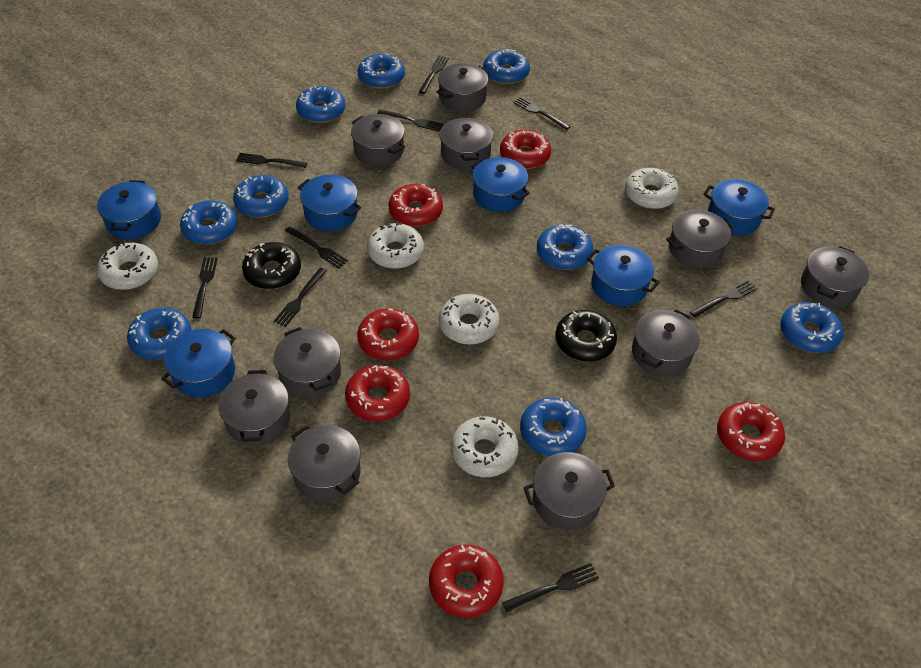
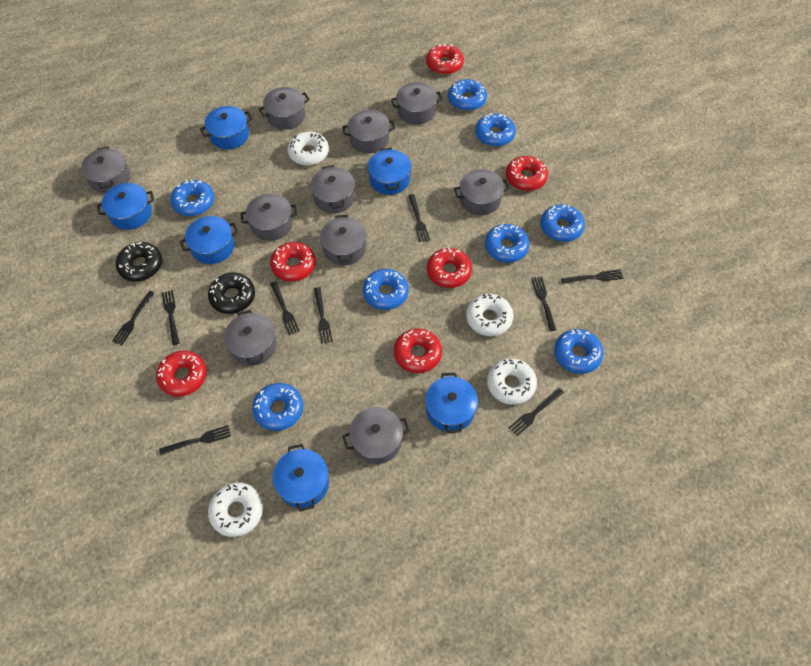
blue donut: 9 -> 8
white donut: 5 -> 4

